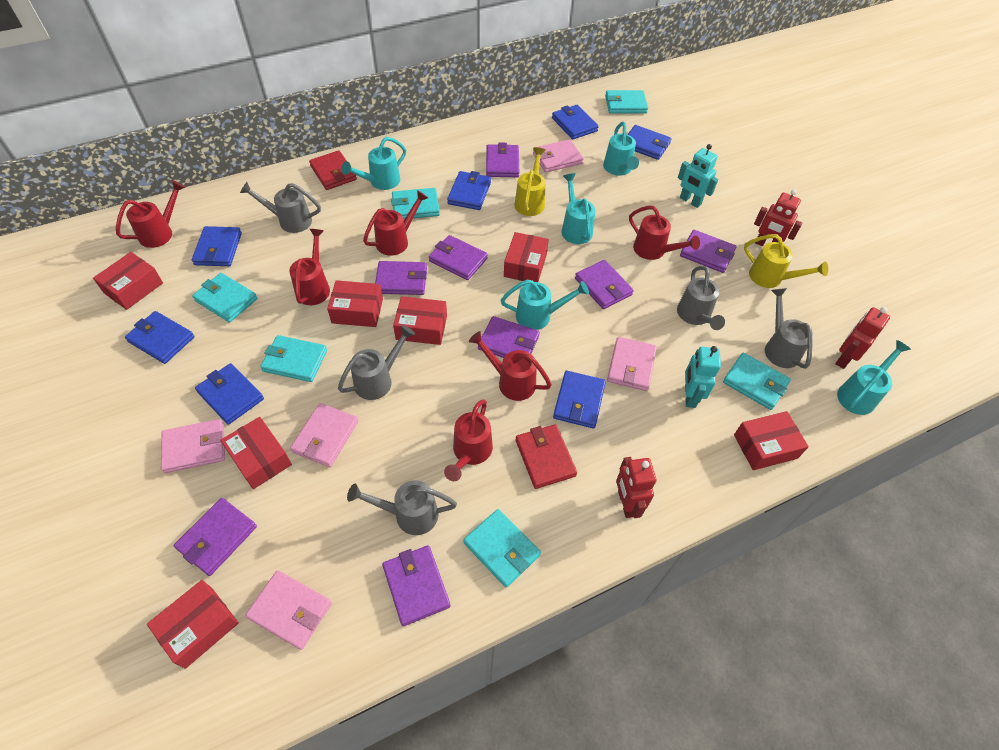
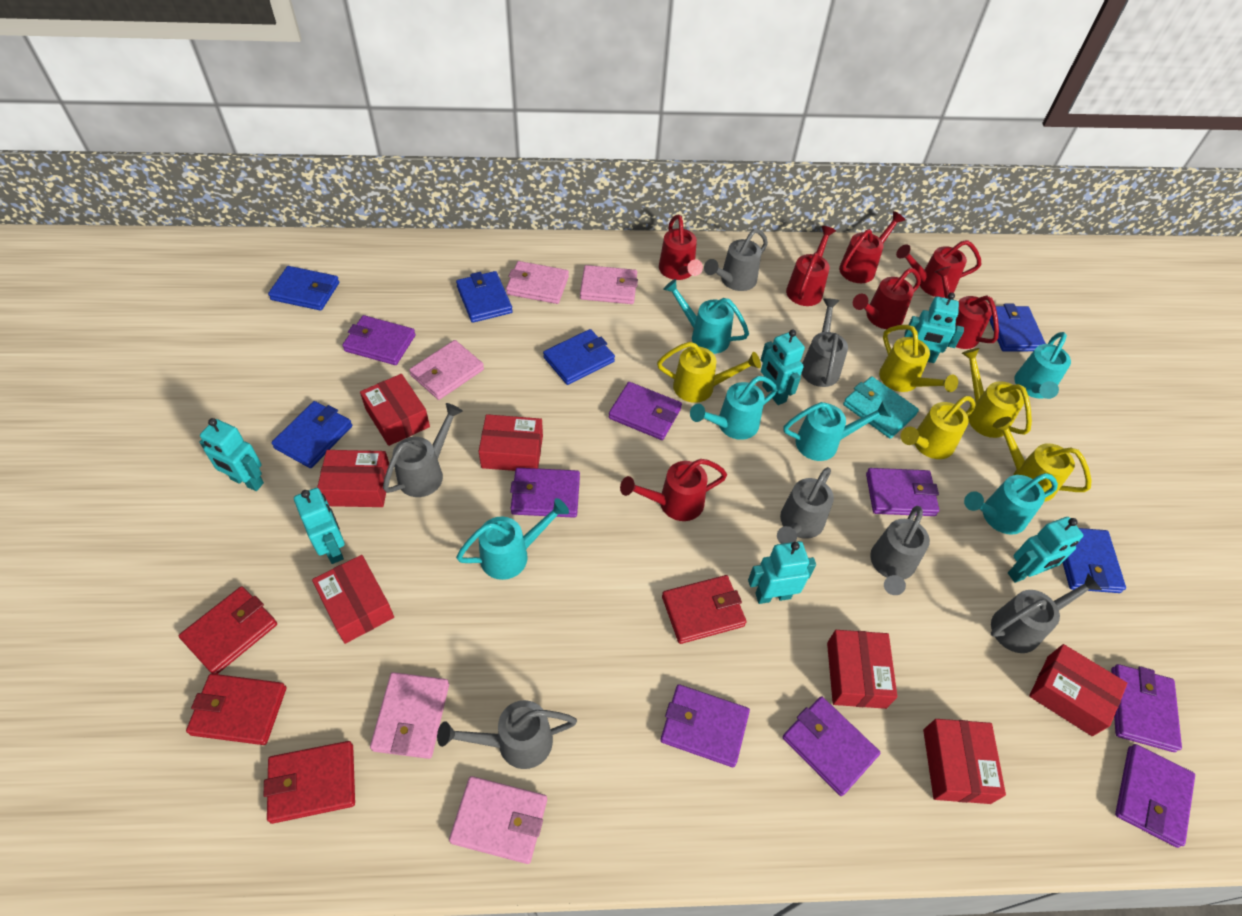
blue wallet: 7 -> 6
grey watering can: 5 -> 7
red robot: 3 -> 0
red wallet: 2 -> 4
red watering can: 6 -> 7
turquoise robot: 2 -> 6
turquoise wallet: 6 -> 1
turquoise watering can: 5 -> 6
yellow watering can: 2 -> 5

